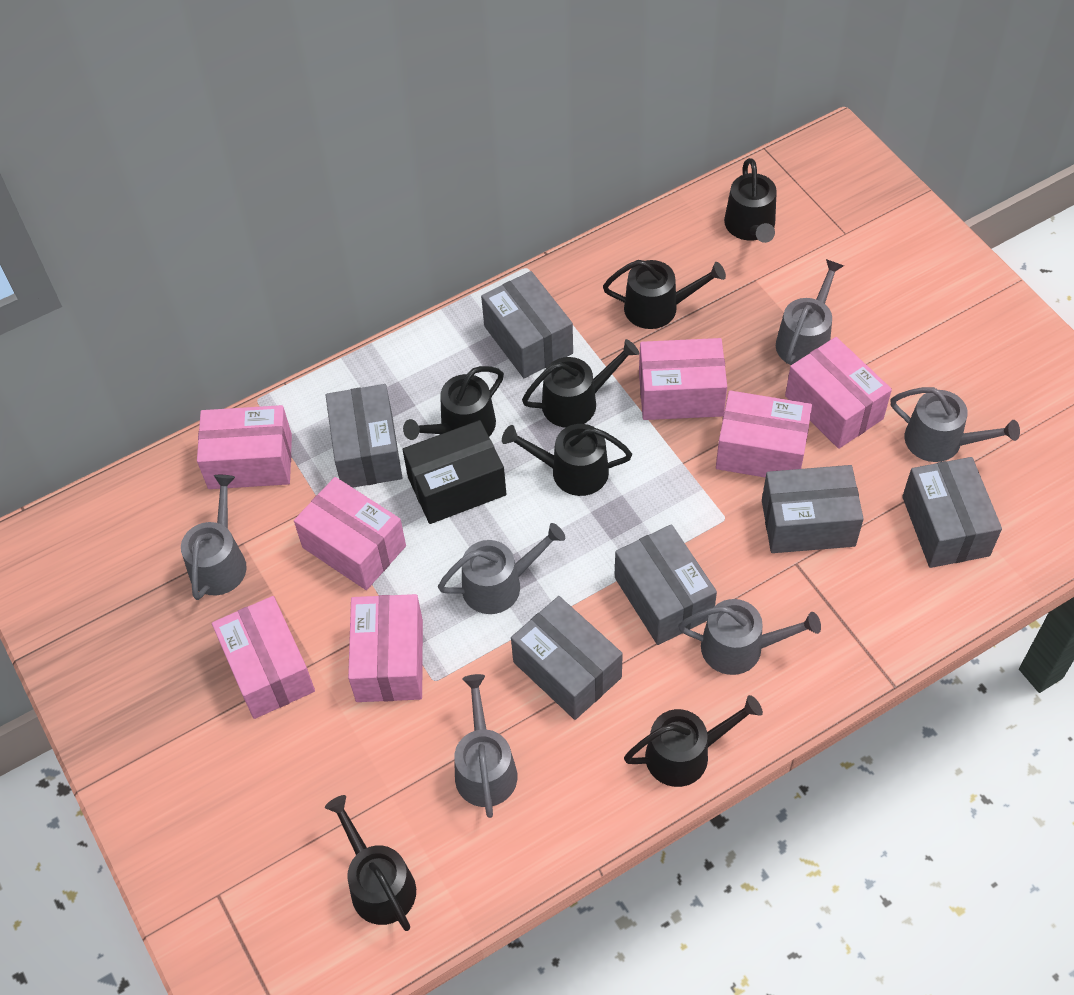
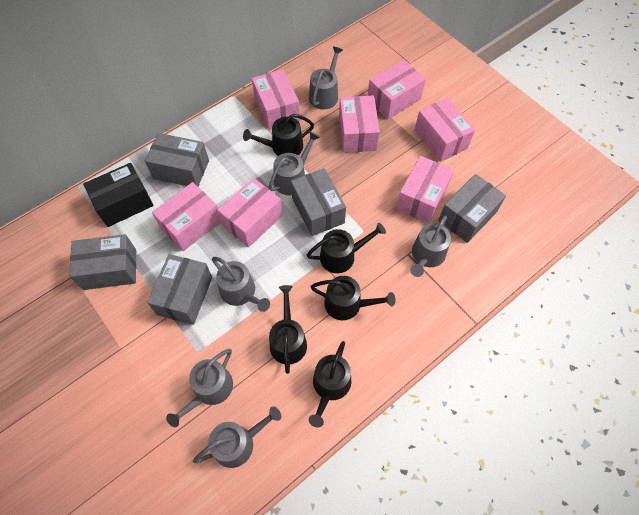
black watering can: 7 -> 5
grey box: 6 -> 5

